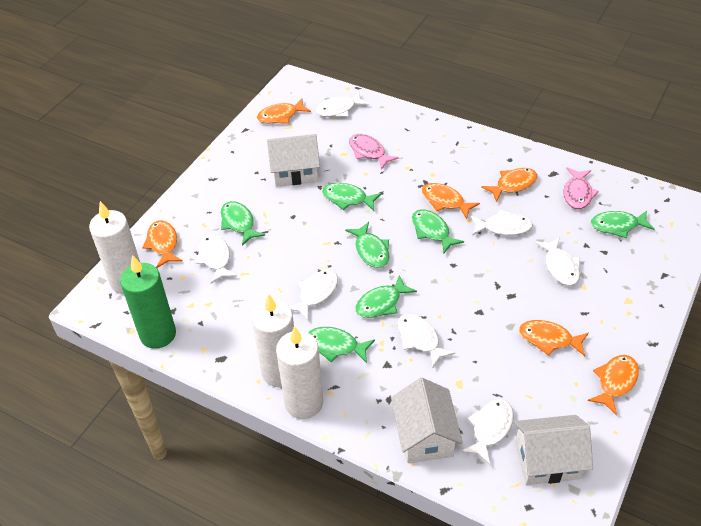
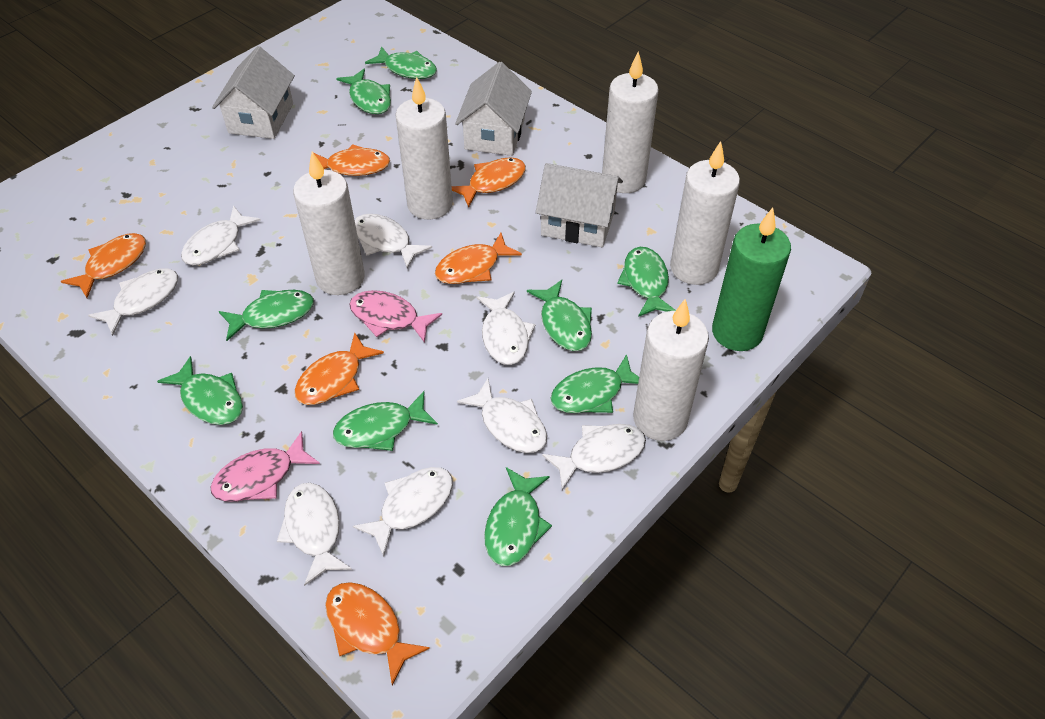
green fish: 7 -> 9
white candle: 3 -> 5
white fish: 7 -> 8

